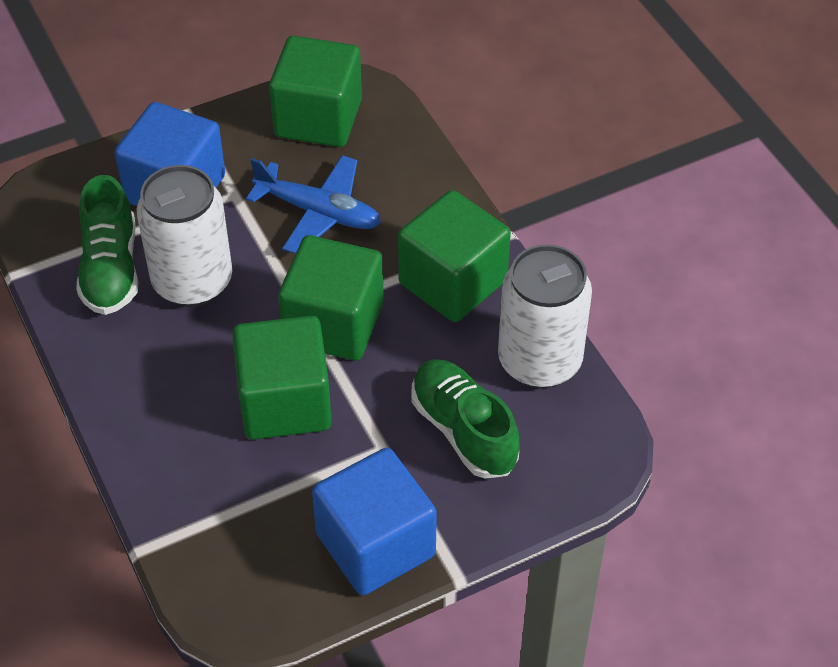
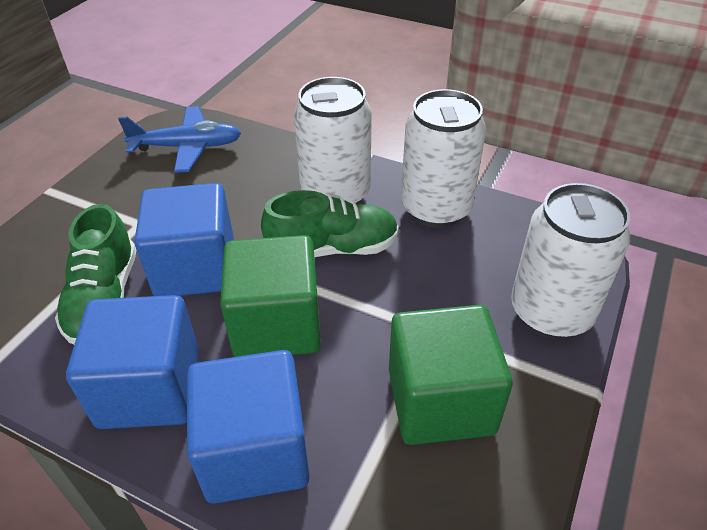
blue cube: 2 -> 3
green cube: 4 -> 2
white can: 2 -> 3

